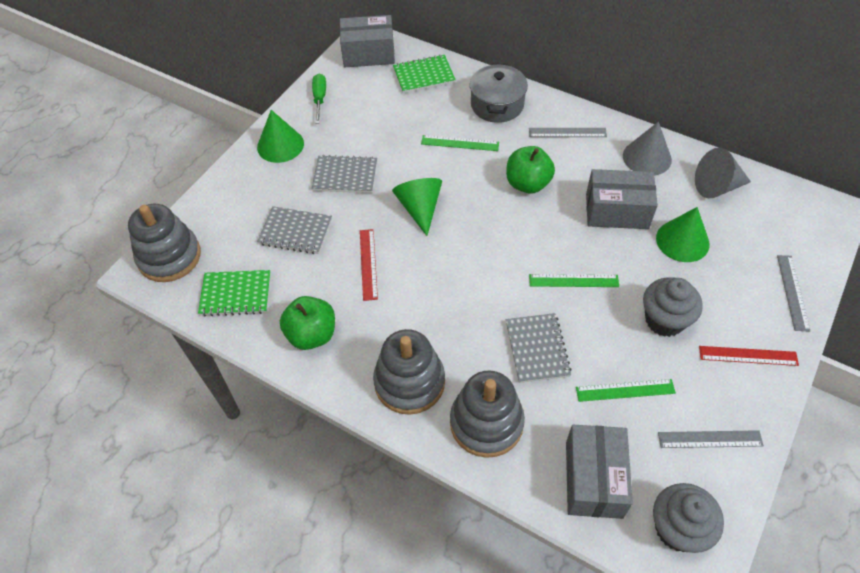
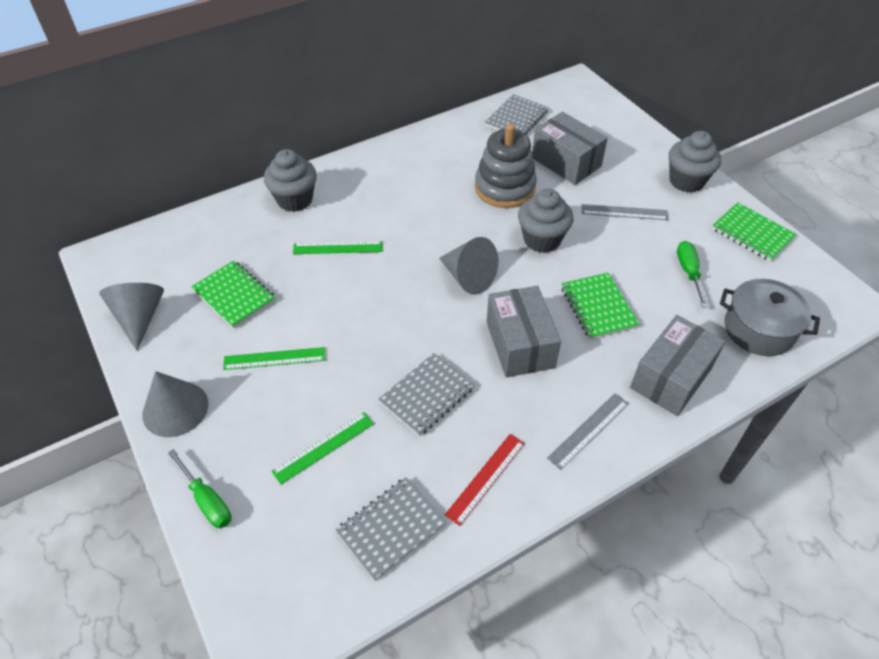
green apple: 2 -> 0
green cone: 3 -> 0
green notebook: 2 -> 3
green screwdriver: 1 -> 2
grey cone: 2 -> 3
grey cupcake: 2 -> 3
grey ruler: 3 -> 2
grey stacking toy: 3 -> 1
red ruler: 2 -> 1

